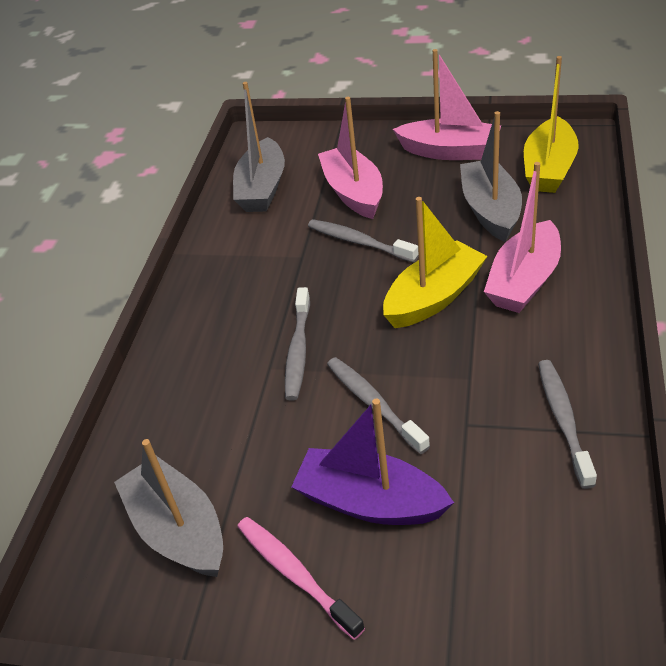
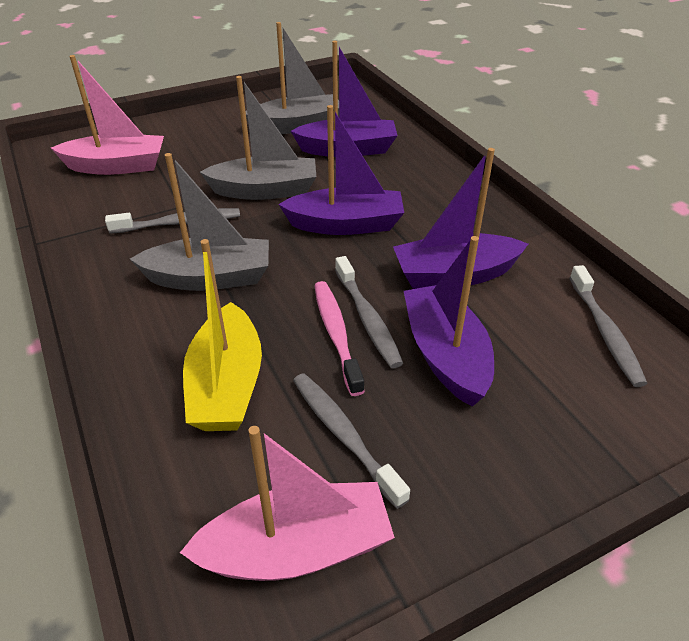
pink boat: 3 -> 2
purple boat: 1 -> 4
yellow boat: 2 -> 1

